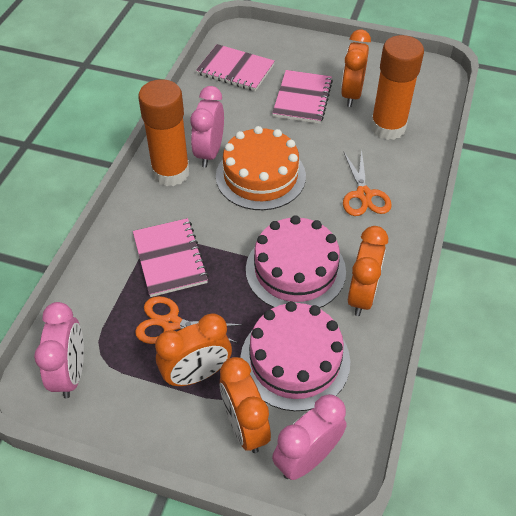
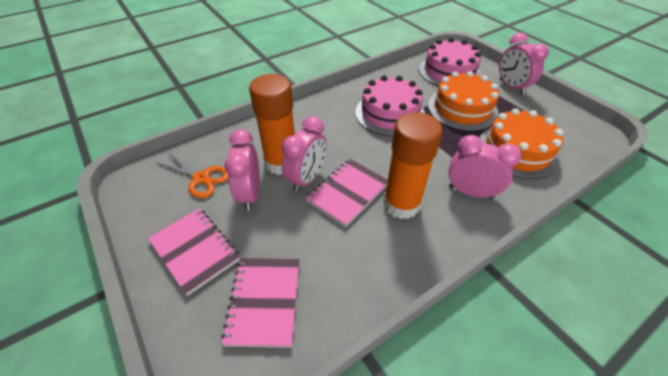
orange cake: 1 -> 2
orange clock: 4 -> 0
orange scissors: 2 -> 1
pink clock: 3 -> 4

